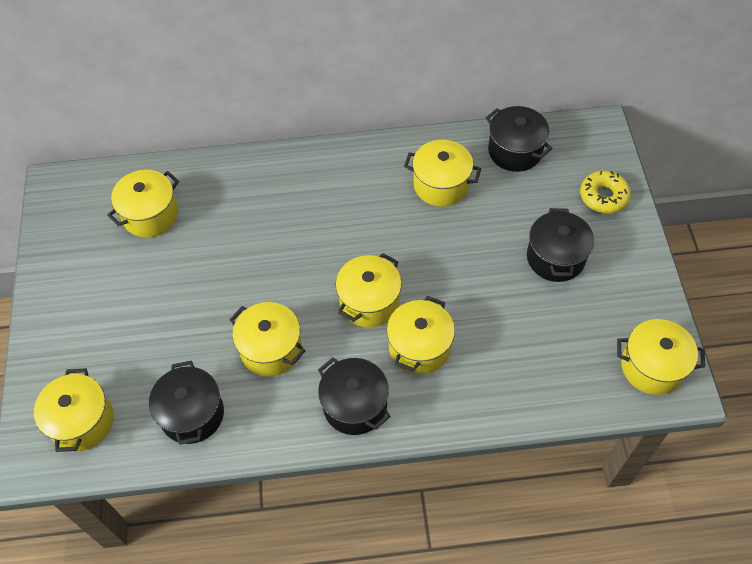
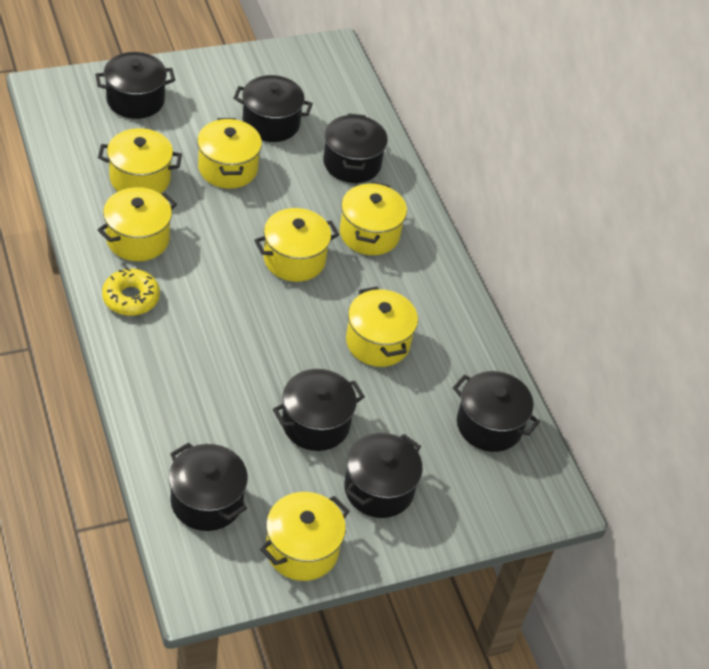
black pot: 4 -> 7

